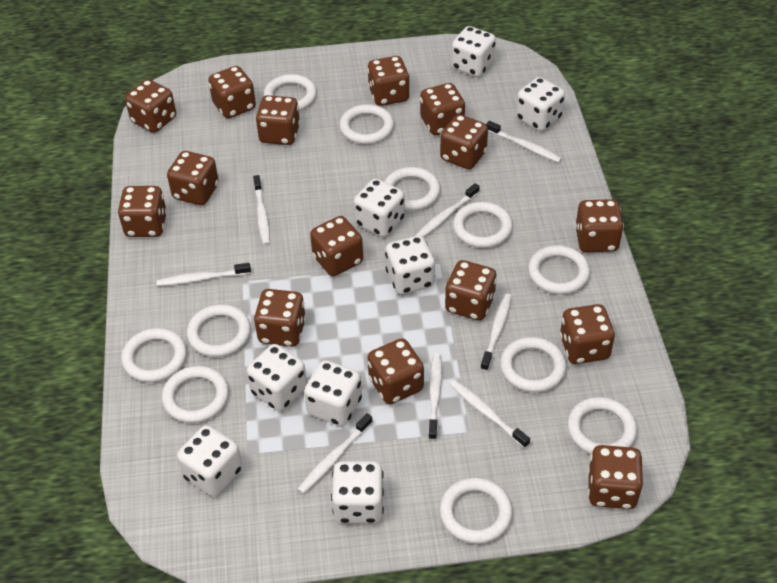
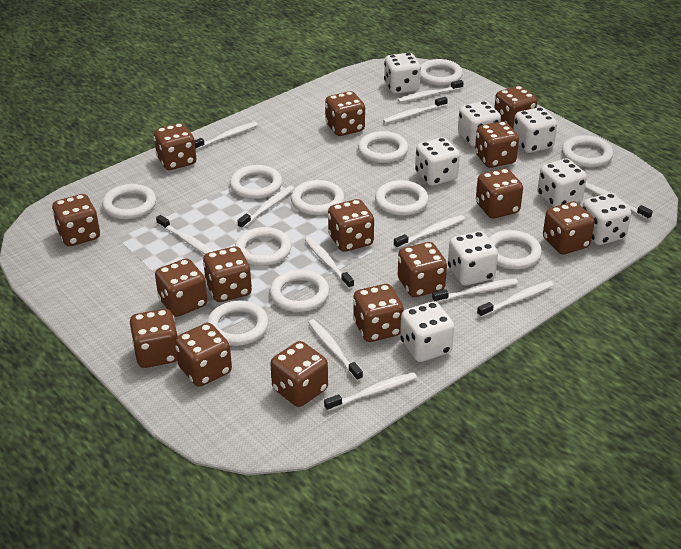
white toothbrush: 8 -> 12

